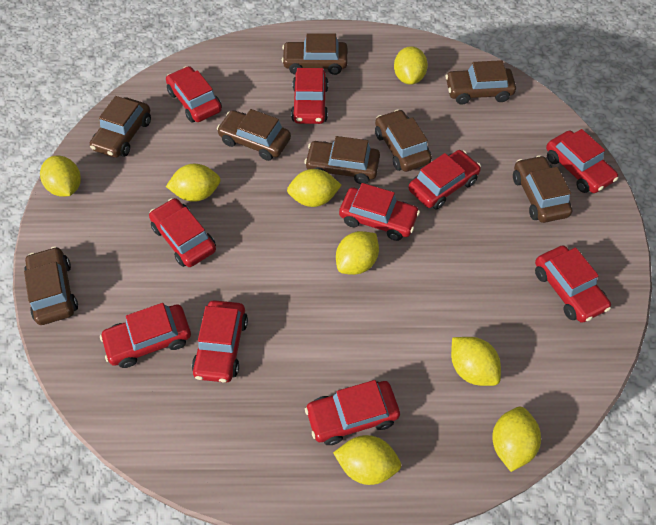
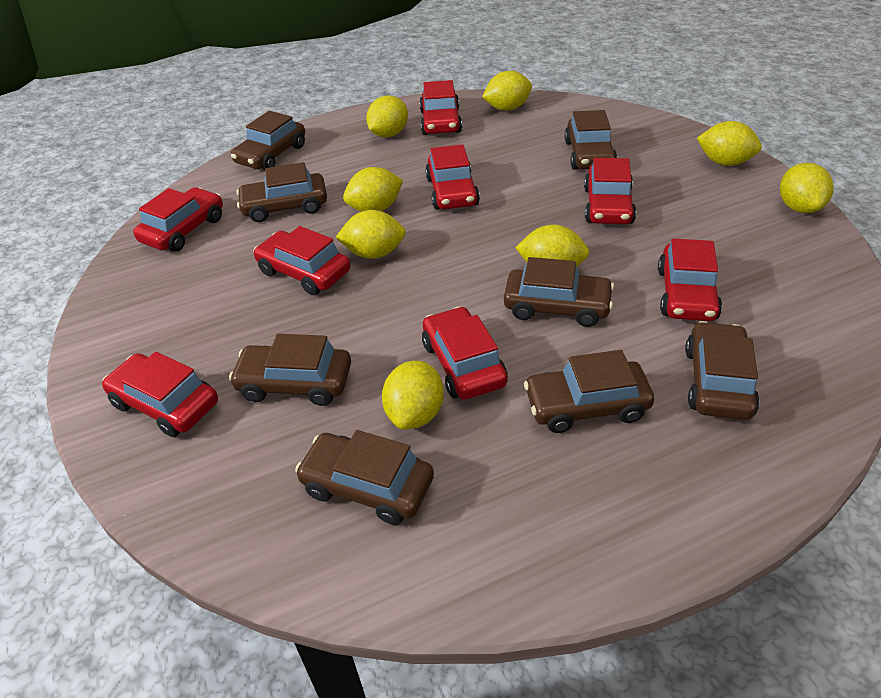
red car: 10 -> 8

